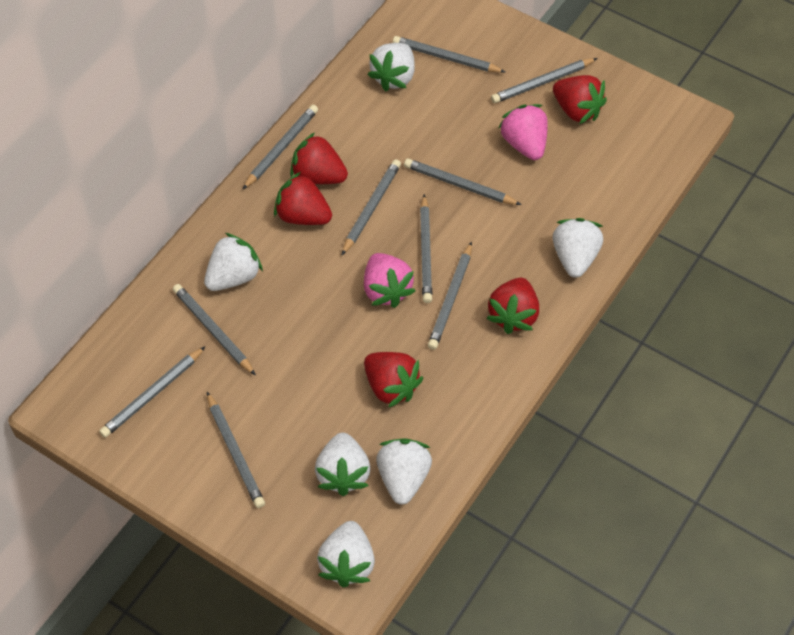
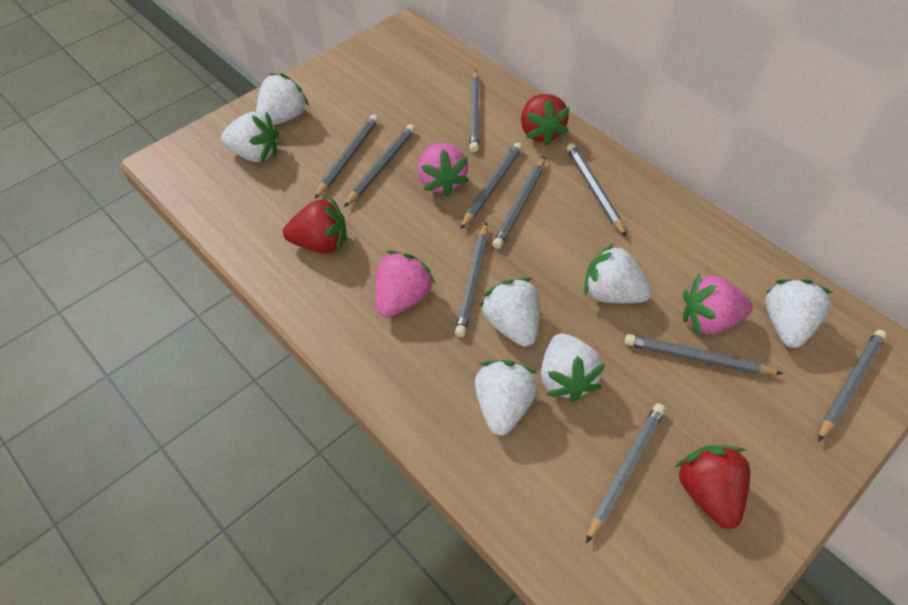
pink strawberry: 2 -> 3
red strawberry: 5 -> 3
white strawberry: 6 -> 7

